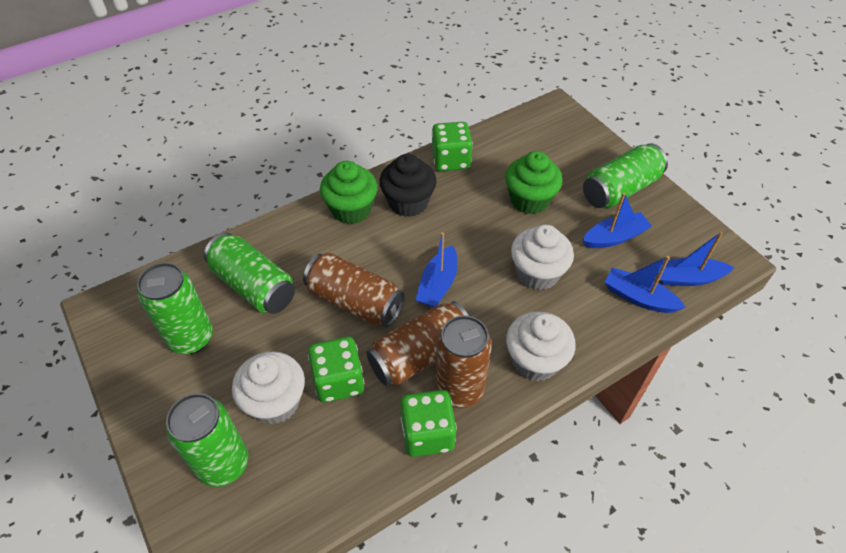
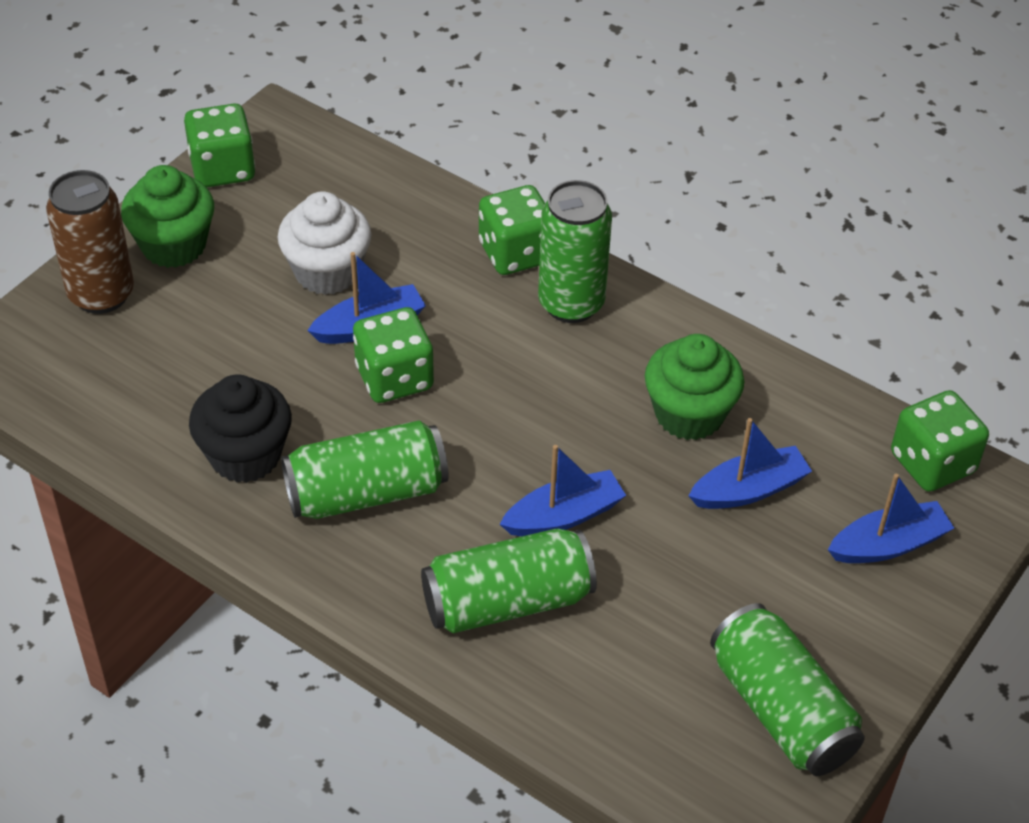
brown can: 3 -> 1
green dice: 3 -> 4
white cupcake: 3 -> 1

